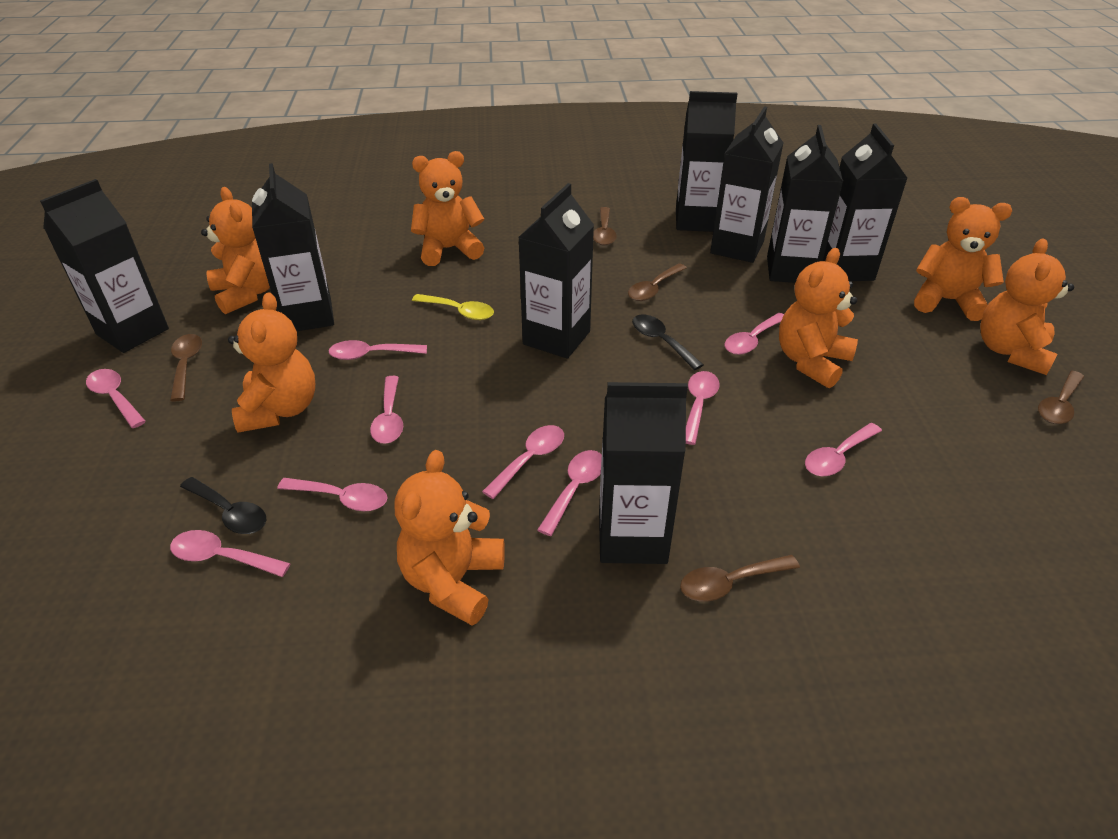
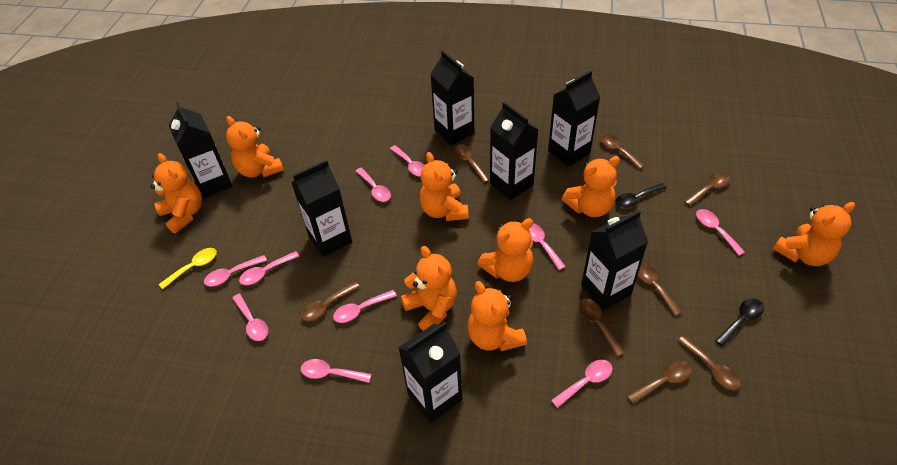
black carton: 8 -> 7
brown spoon: 5 -> 8
orange teddy bear: 7 -> 8

